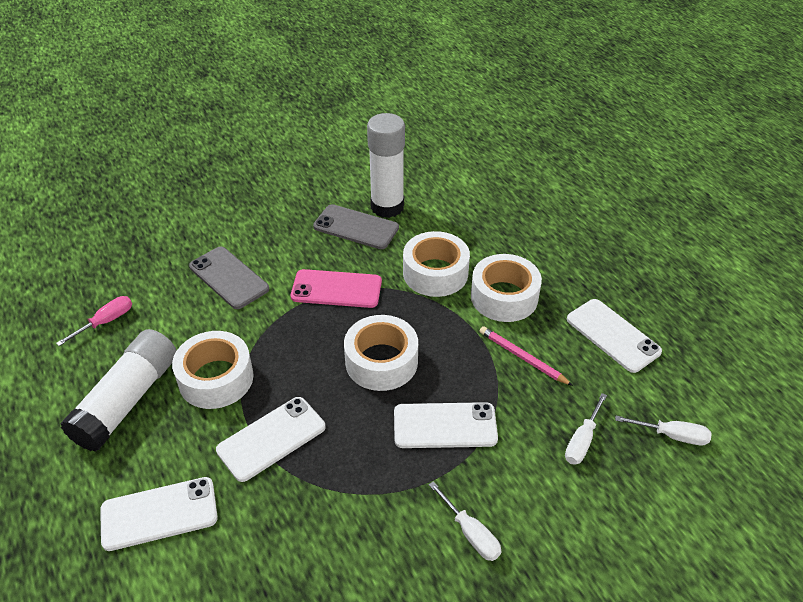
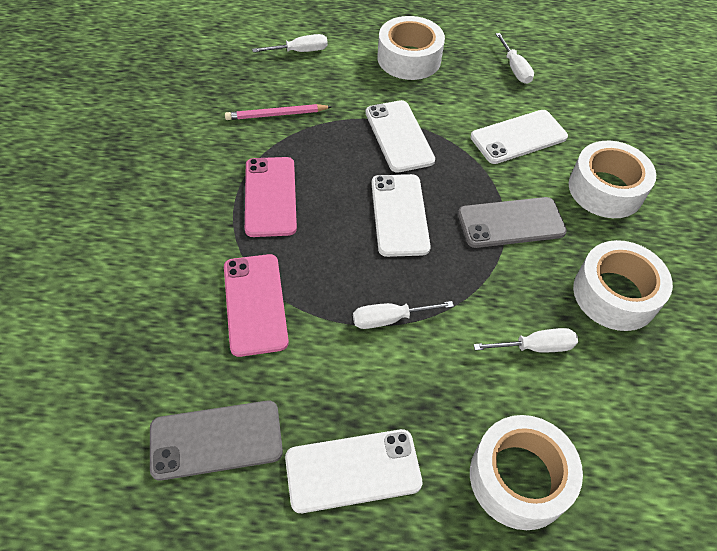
pink phone: 1 -> 2
pink screwdriver: 1 -> 0
white glue stick: 2 -> 0
white screwdriver: 3 -> 4

